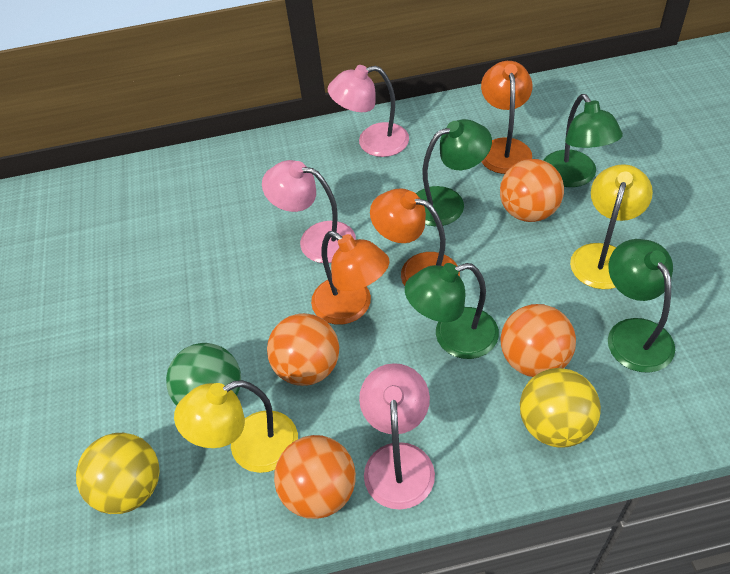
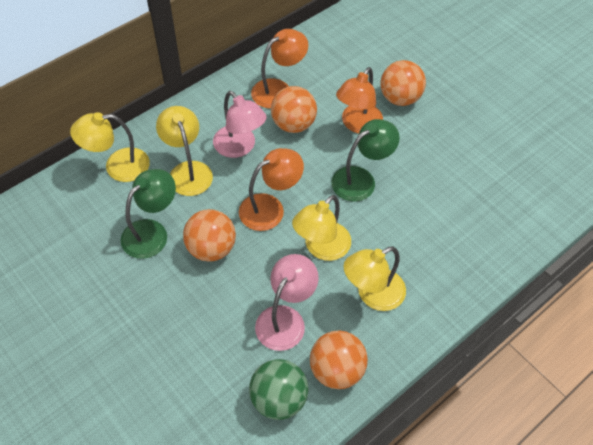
green lamp: 4 -> 2
pink lamp: 3 -> 2
yellow ball: 2 -> 0
yellow lamp: 2 -> 4

